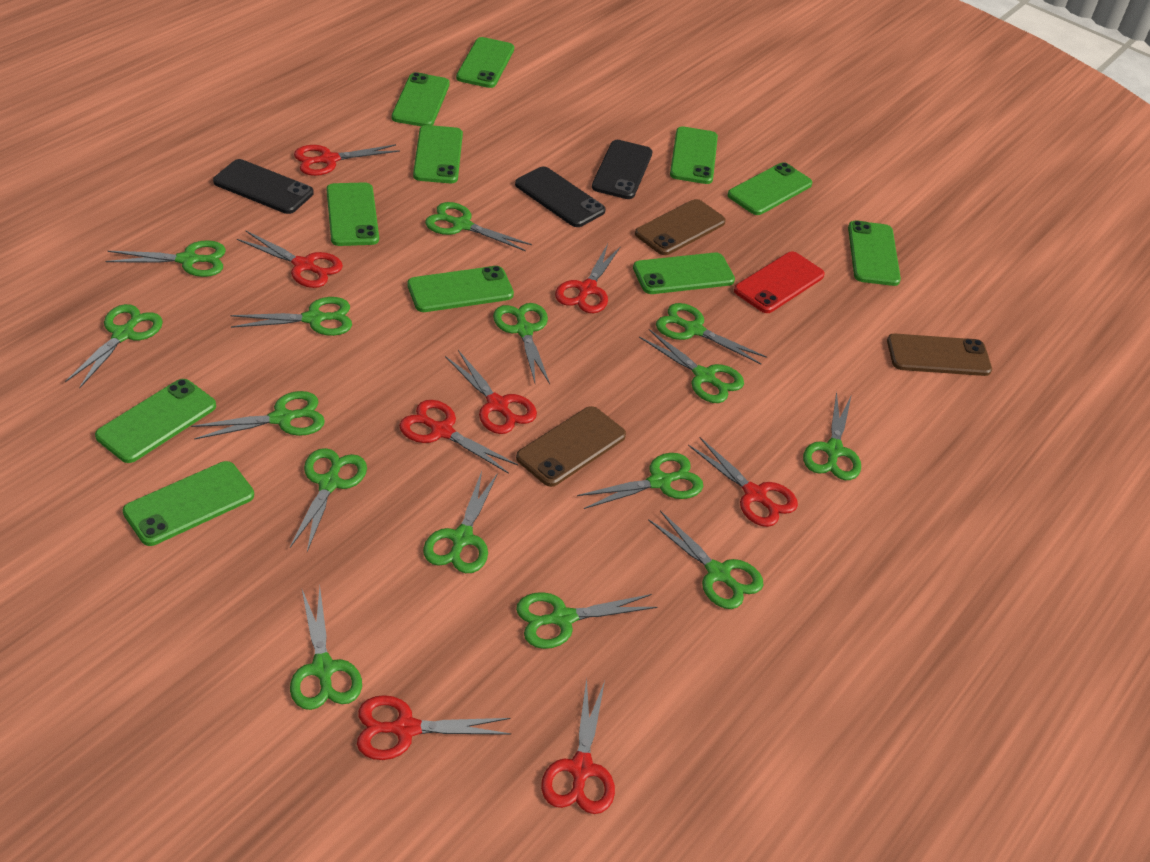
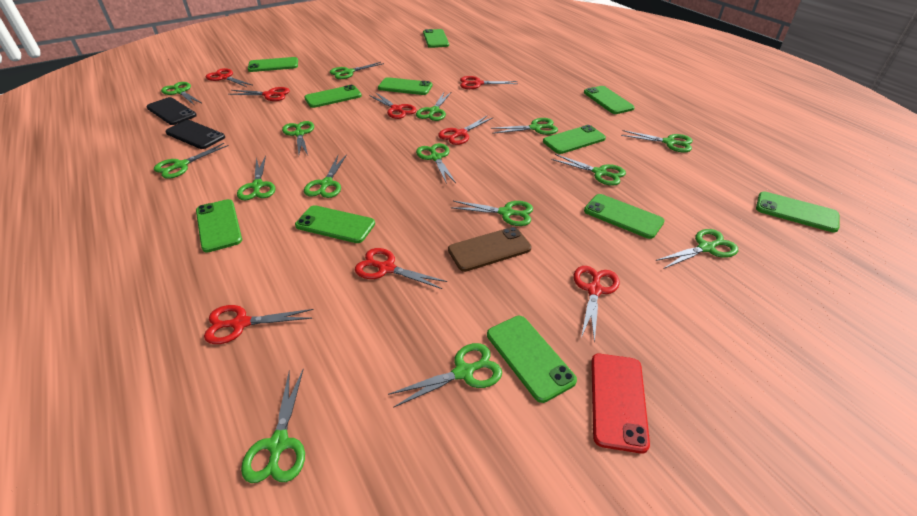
black phone: 3 -> 2
brown phone: 3 -> 1

